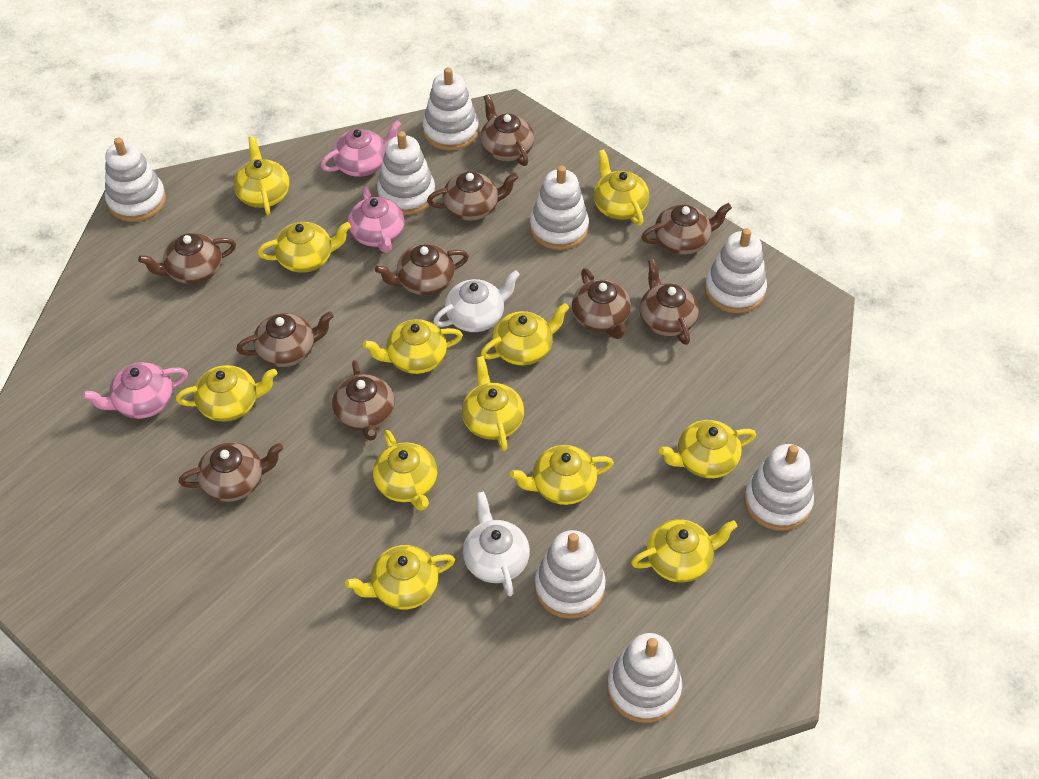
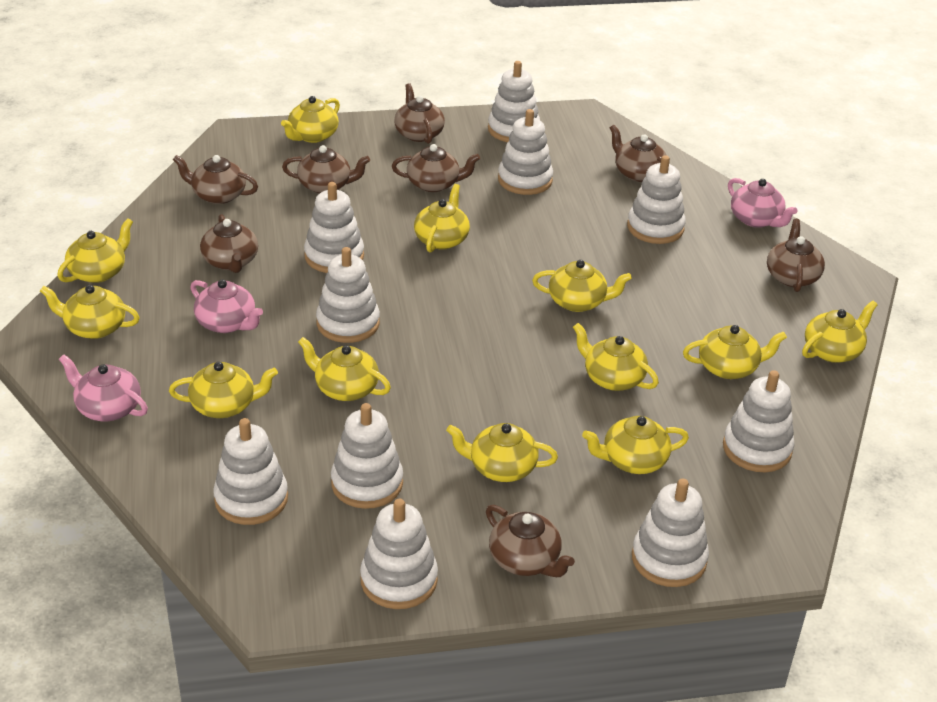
brown teapot: 10 -> 8
white stacking toy: 8 -> 10
white teapot: 2 -> 0

